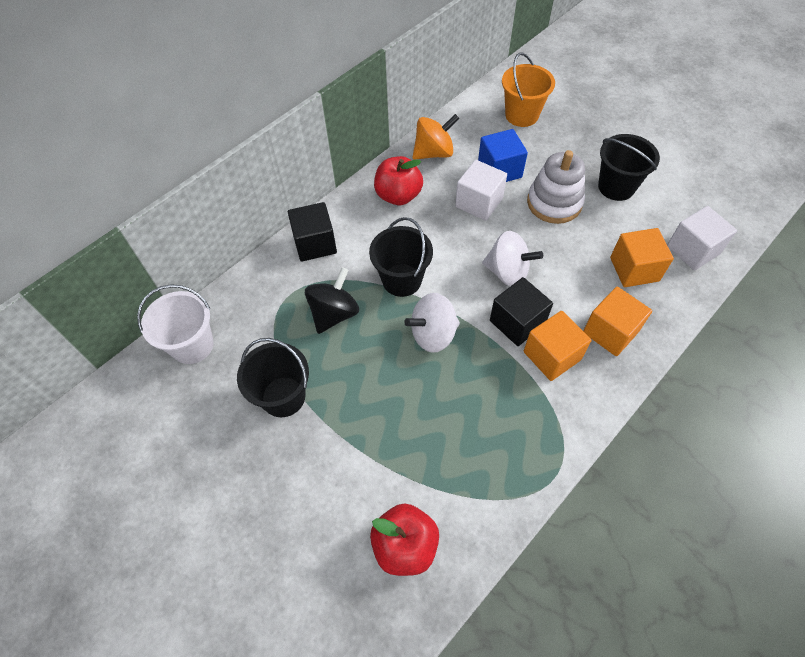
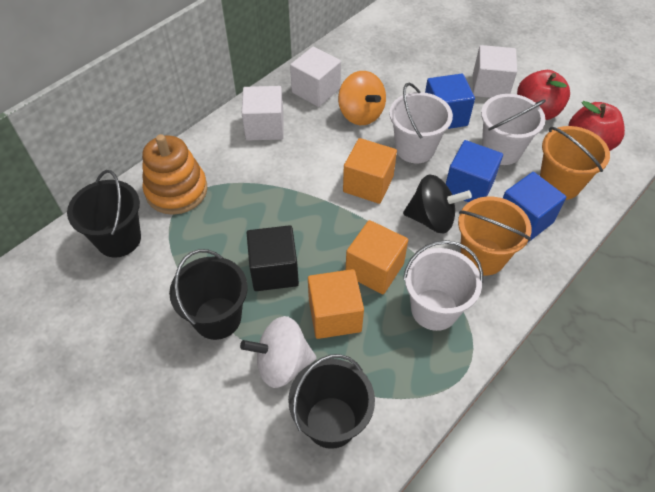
black cube: 2 -> 1
blue cube: 1 -> 3
orange bucket: 1 -> 2
orange stacking toy: 0 -> 1
white bucket: 1 -> 3
white cube: 2 -> 3
white spinning top: 2 -> 1
white stacking toy: 1 -> 0

